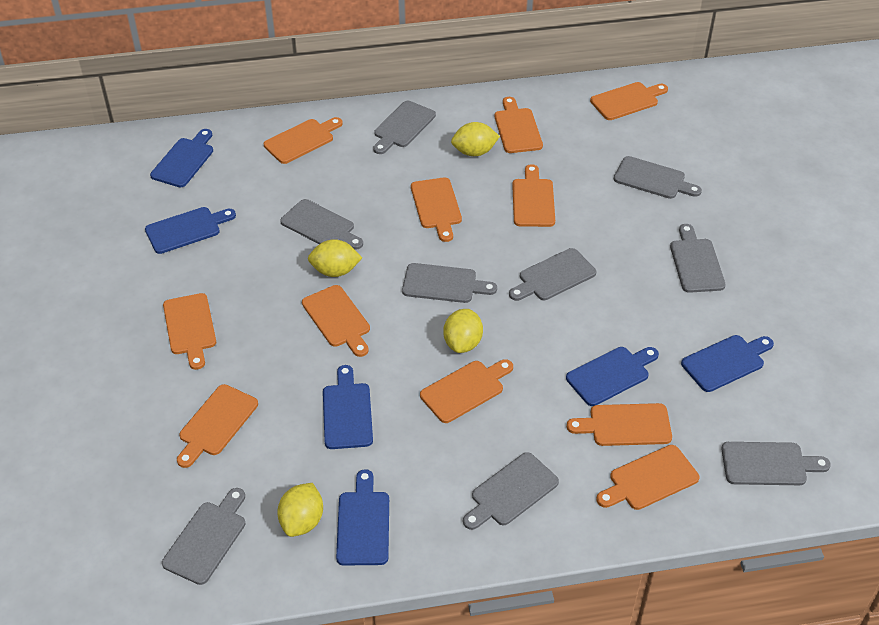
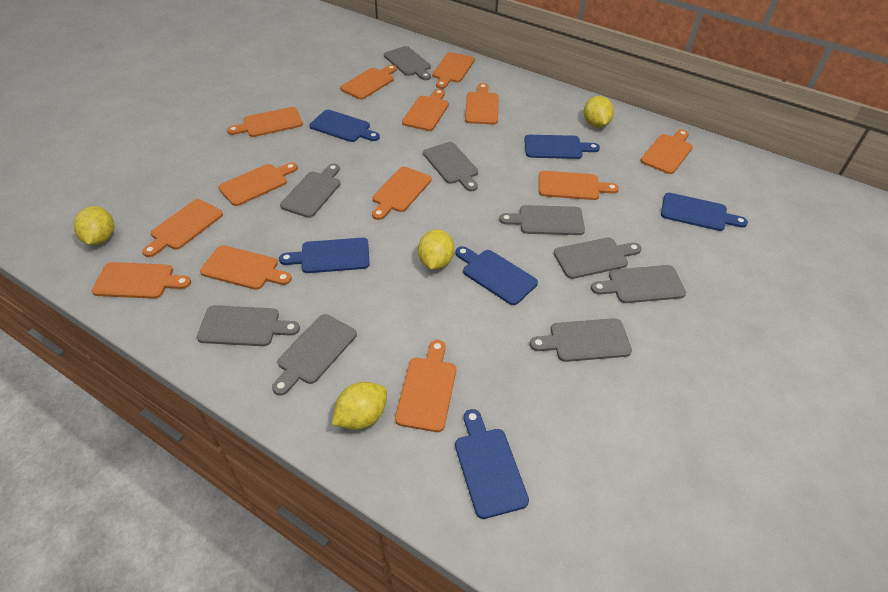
orange cutting board: 11 -> 13

